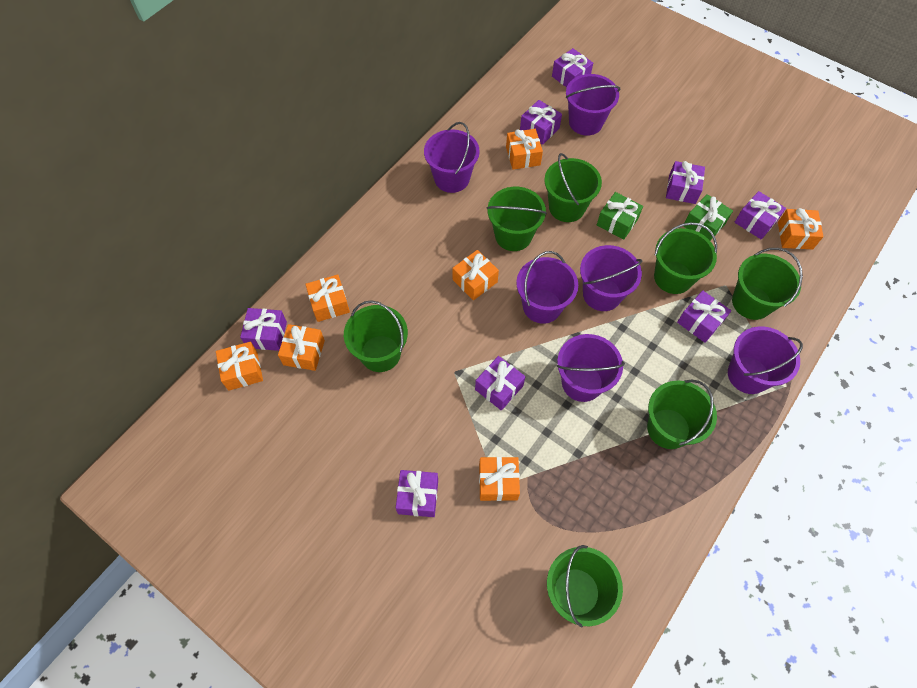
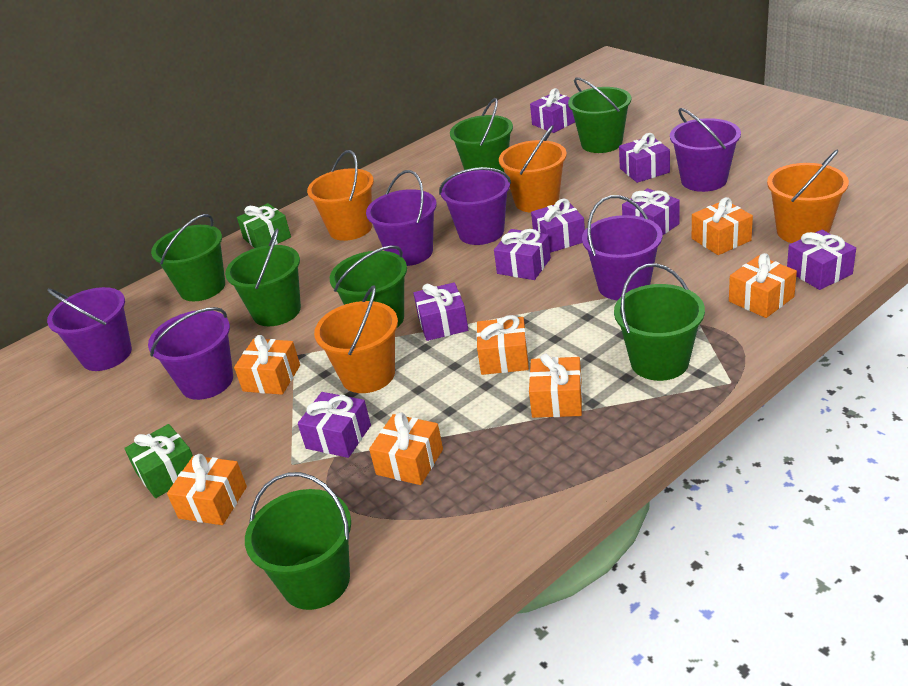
orange bucket: 0 -> 4

